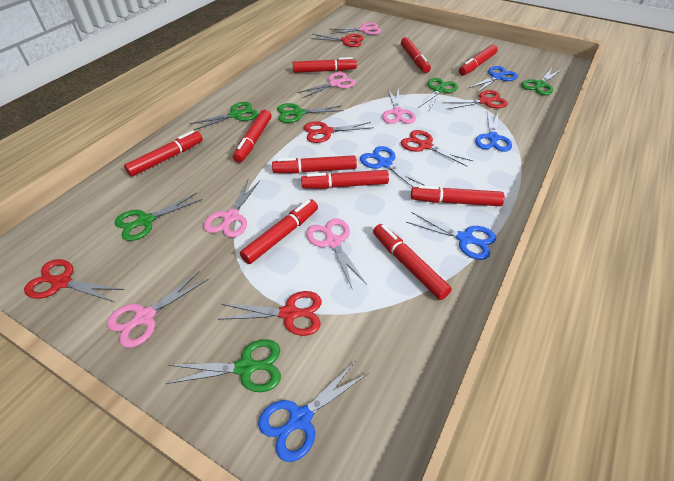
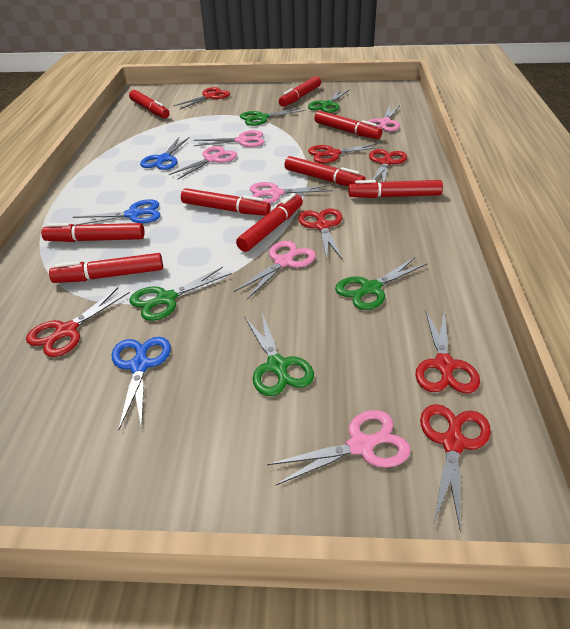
blue scissors: 5 -> 3
green scissors: 6 -> 5
red marker: 10 -> 9
red scissors: 6 -> 7

